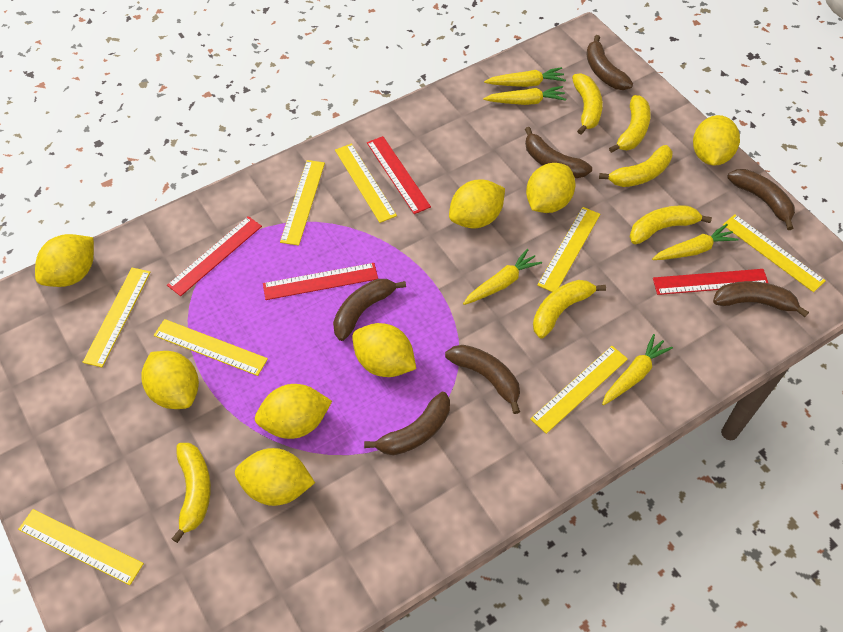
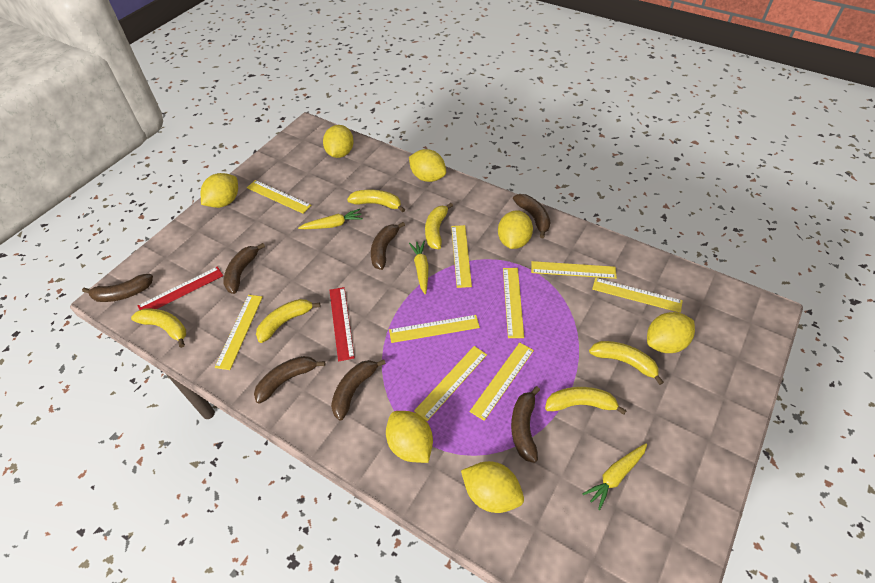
red ruler: 4 -> 2
yellow carrot: 5 -> 3
yellow lemon: 8 -> 7
yellow ruler: 8 -> 9

